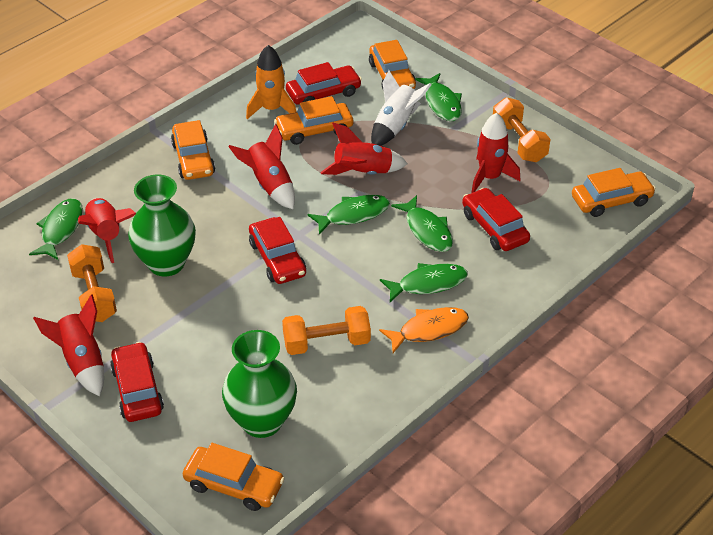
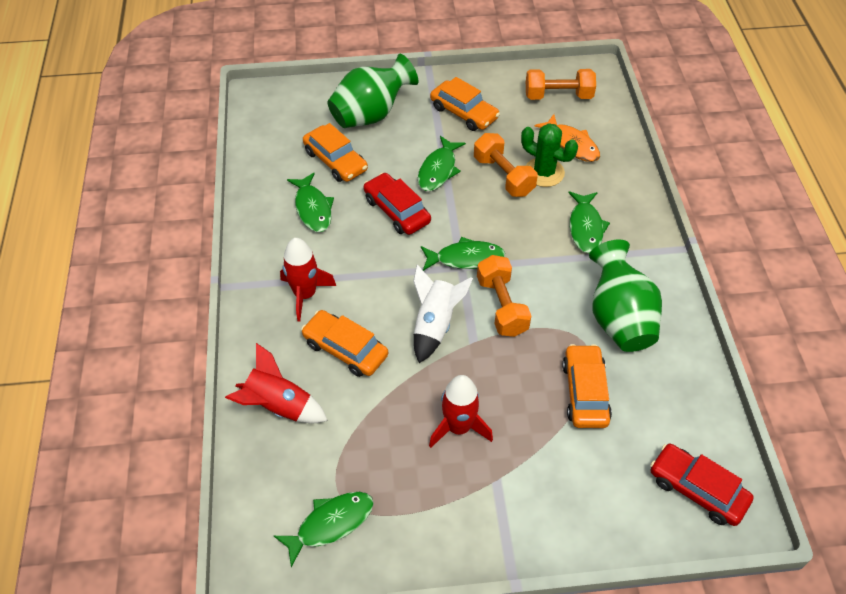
green cactus: 0 -> 1
orange car: 5 -> 4
orange rocket: 1 -> 0
red car: 4 -> 2
red rocket: 5 -> 3

